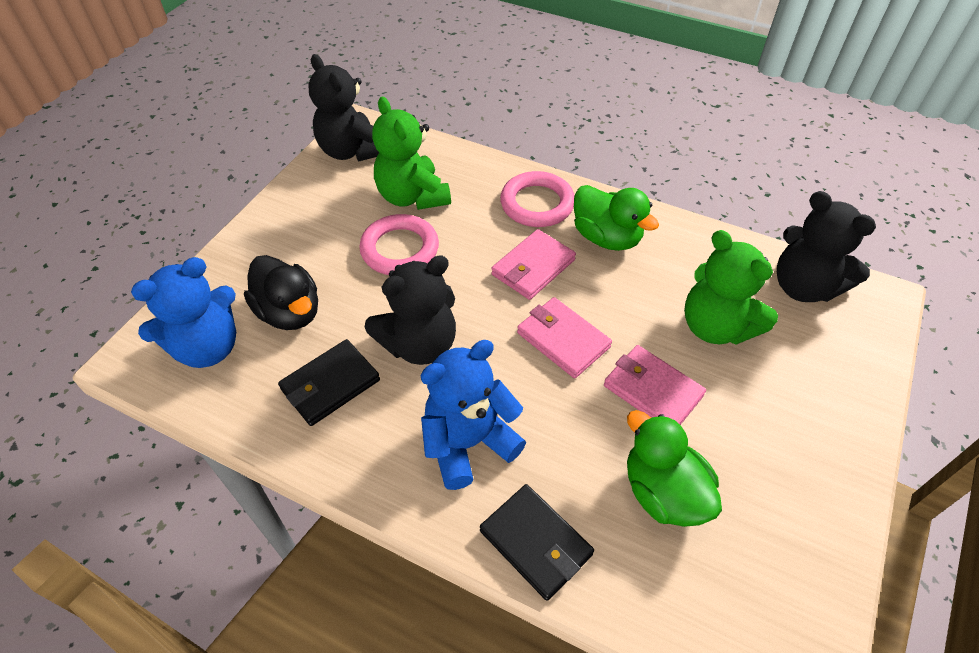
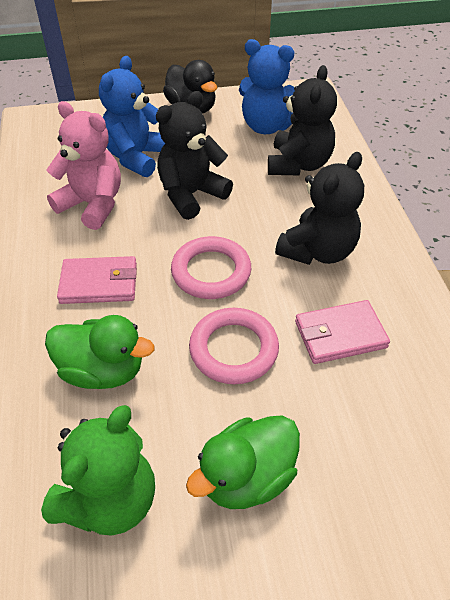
black wallet: 2 -> 0
green teddy bear: 2 -> 1
pink teddy bear: 0 -> 1
pink wallet: 3 -> 2

